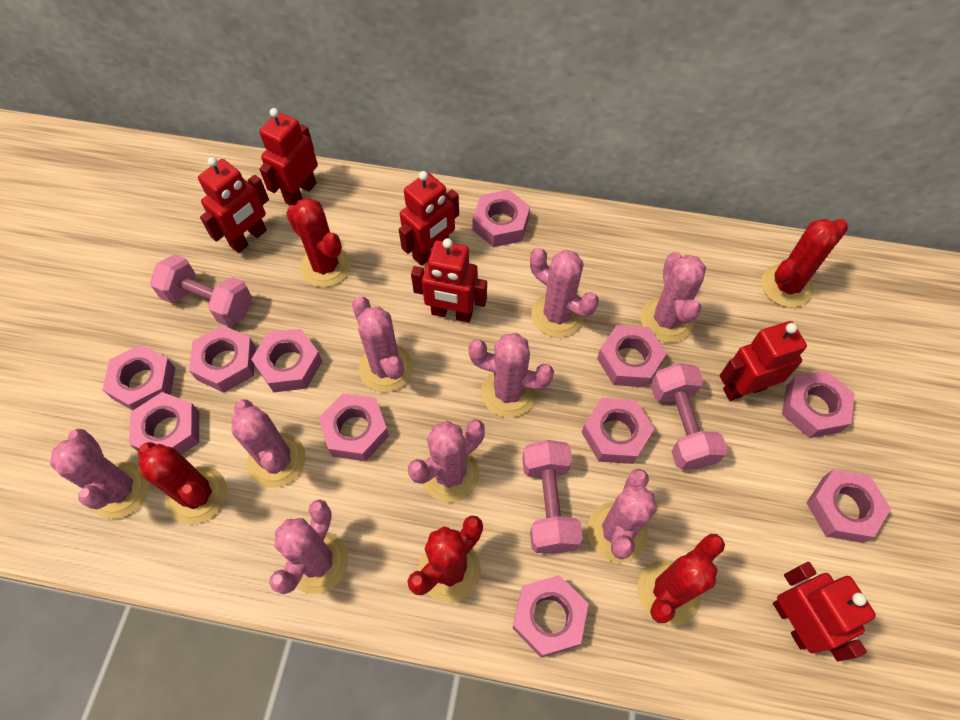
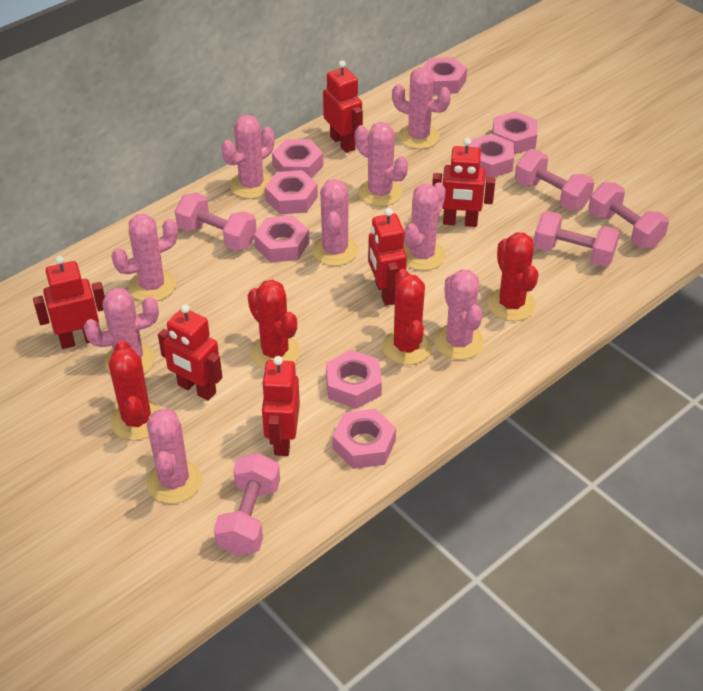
pink dumbbell: 3 -> 5
pink nut: 11 -> 8
red cactus: 5 -> 4

